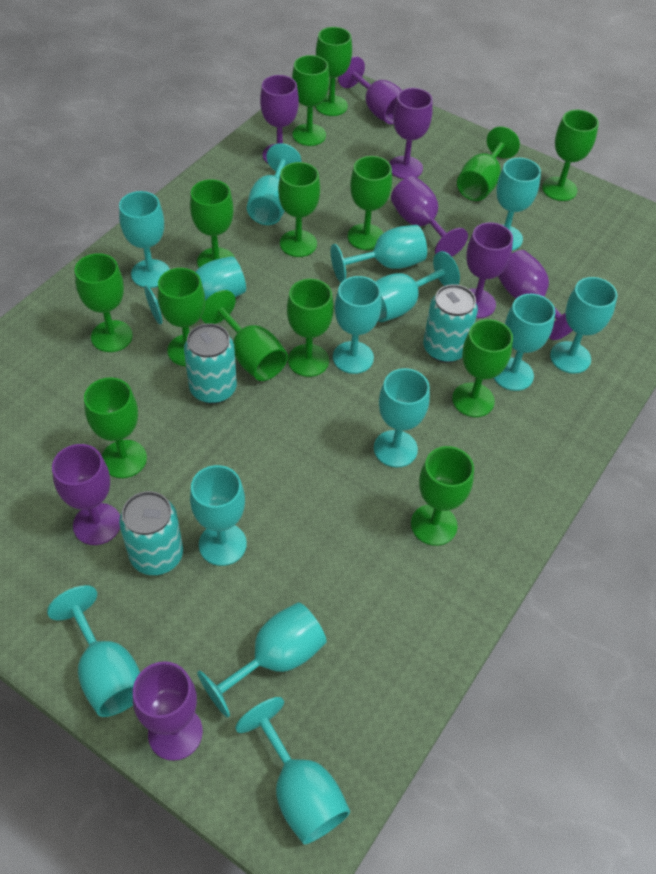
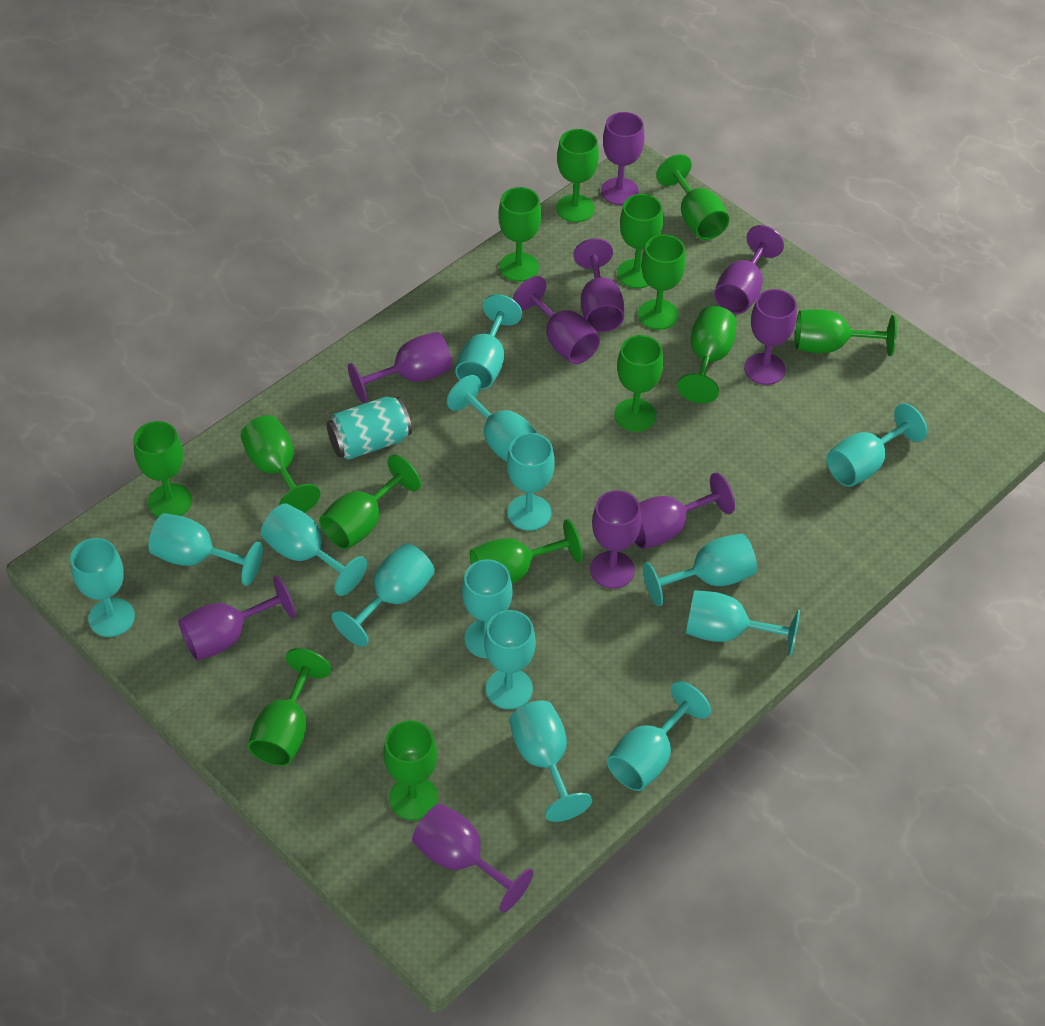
purple goblet: 8 -> 10
turquoise can: 3 -> 1

